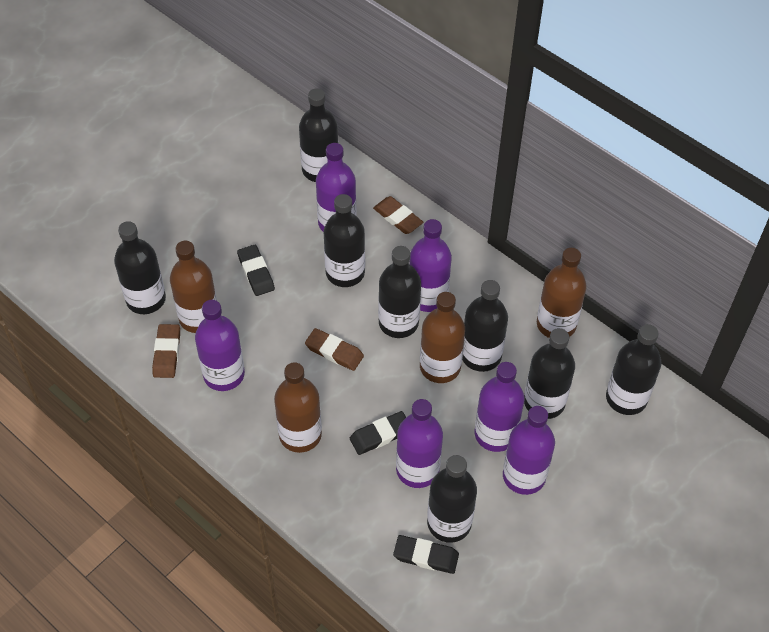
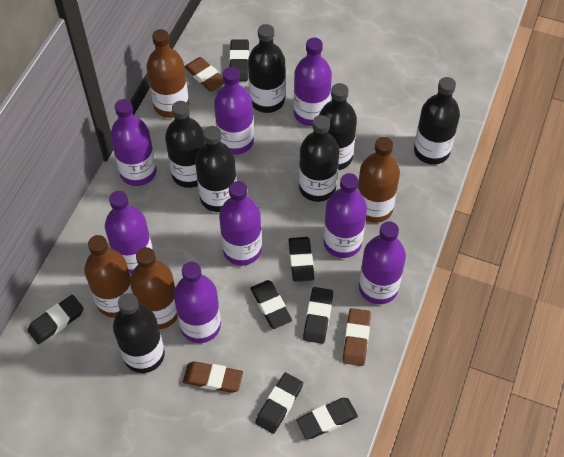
black bottle: 8 -> 7
black eraser: 3 -> 7
purple bottle: 6 -> 8

